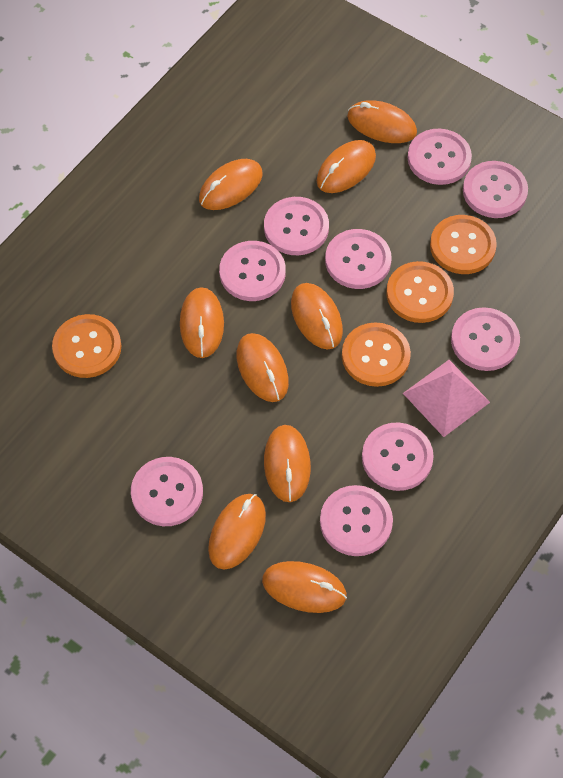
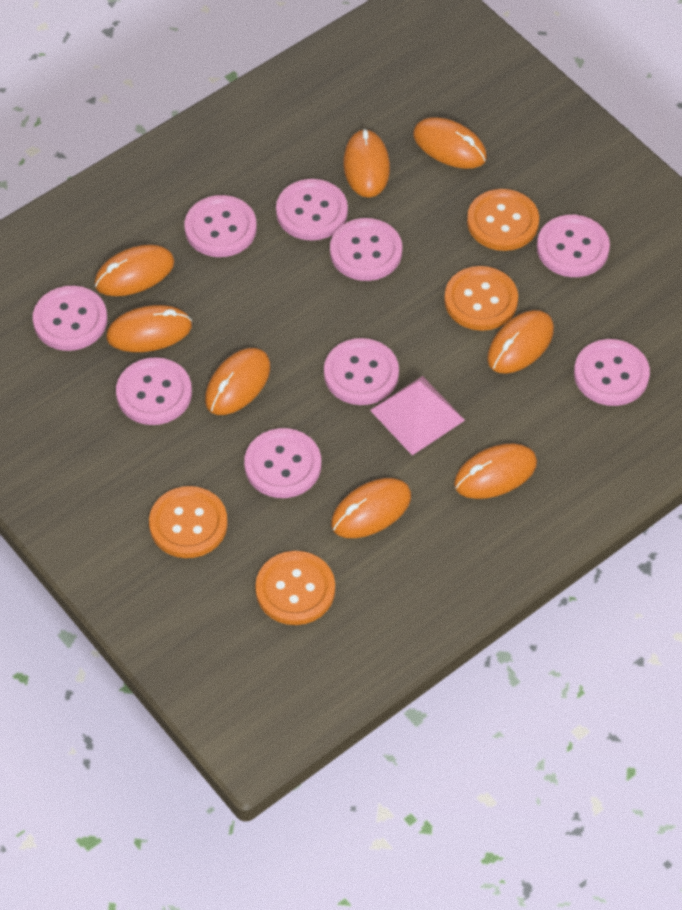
orange mouse: 9 -> 8

